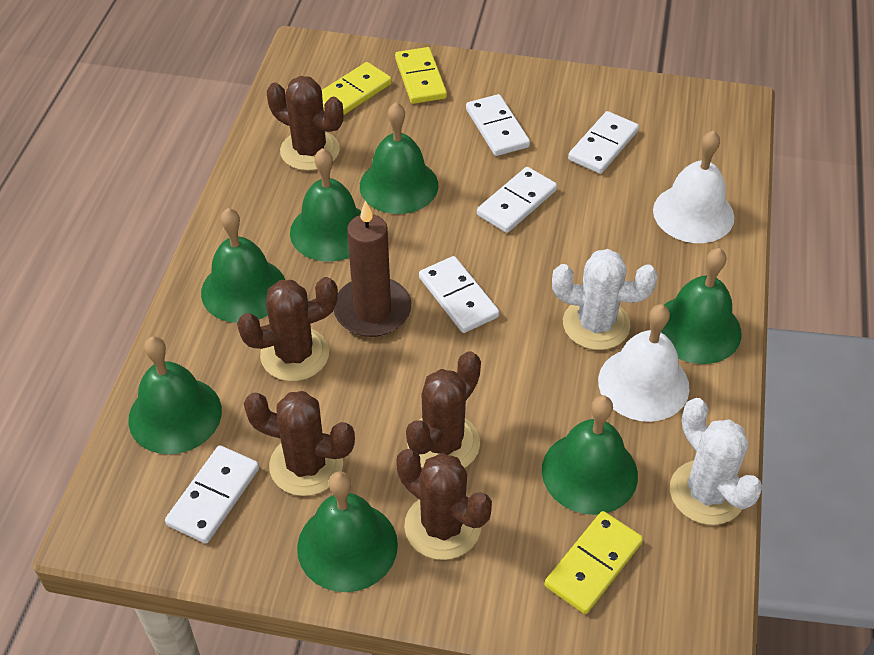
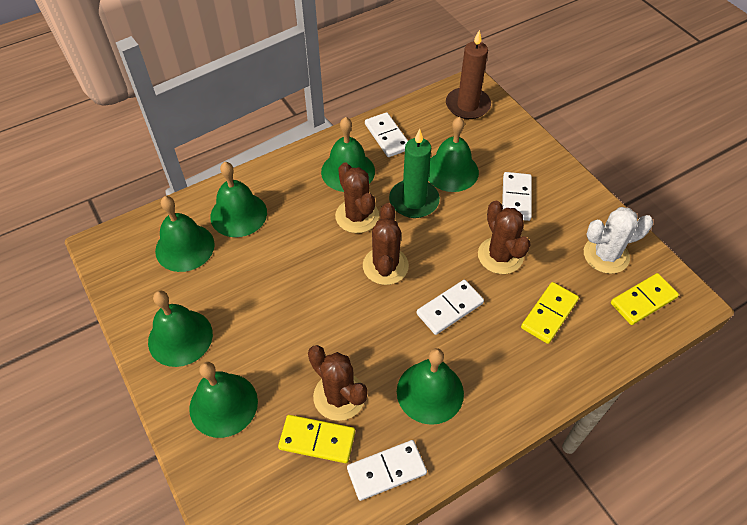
brown cactus: 5 -> 4
green candle: 0 -> 1
white bell: 2 -> 0
white cactus: 2 -> 1
white domino: 5 -> 4

